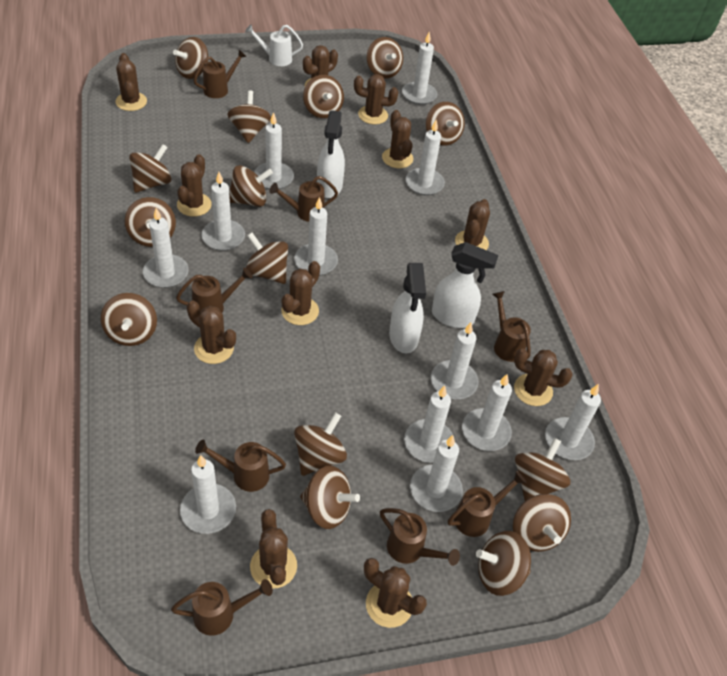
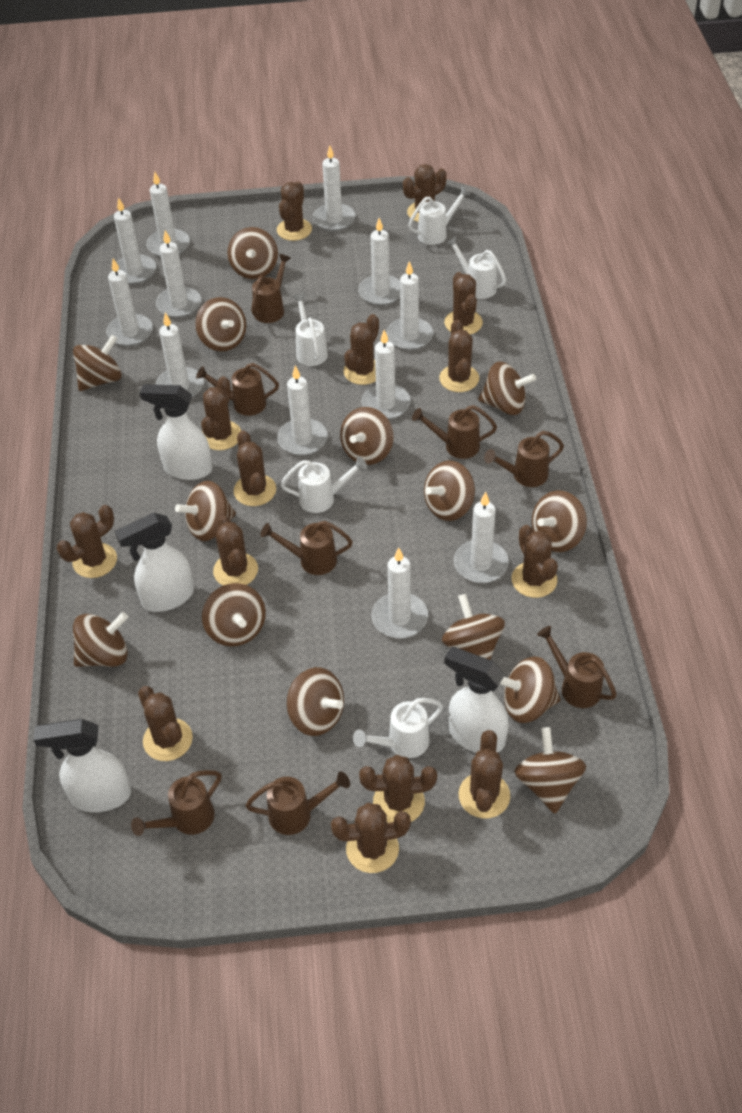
brown cactus: 11 -> 14
brown spinning top: 15 -> 14
white spray bottle: 3 -> 4
white watering can: 1 -> 5

